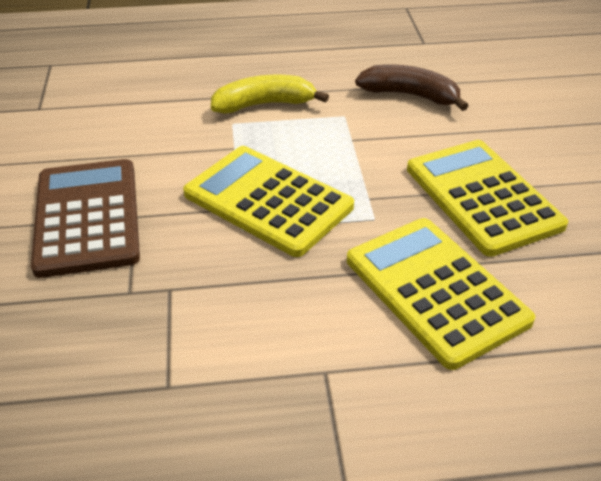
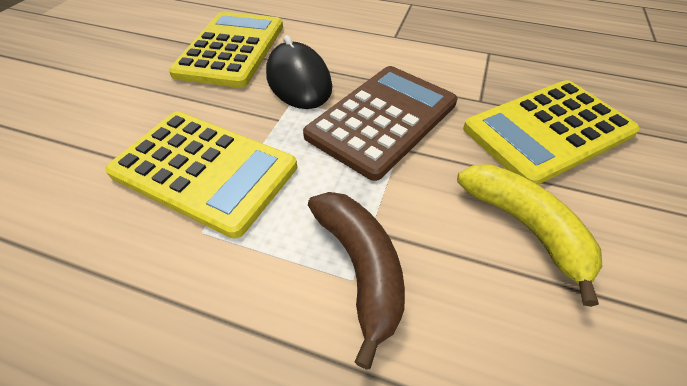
black mouse: 0 -> 1

